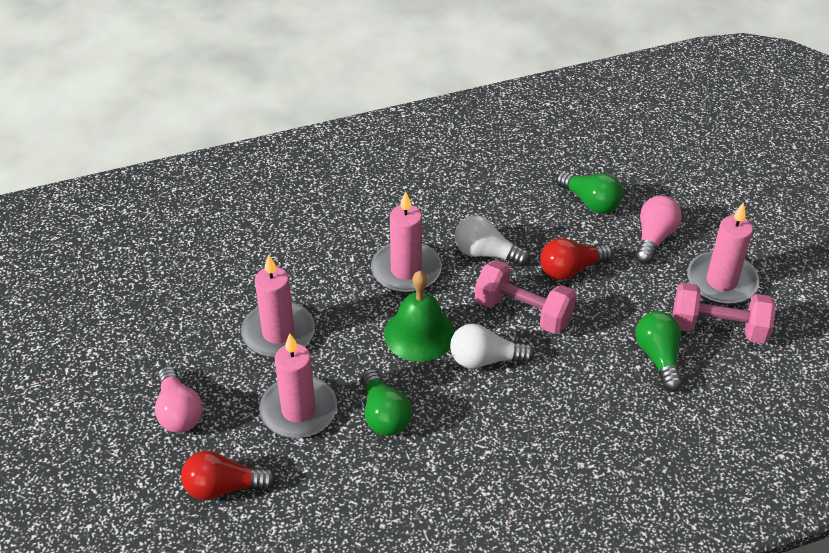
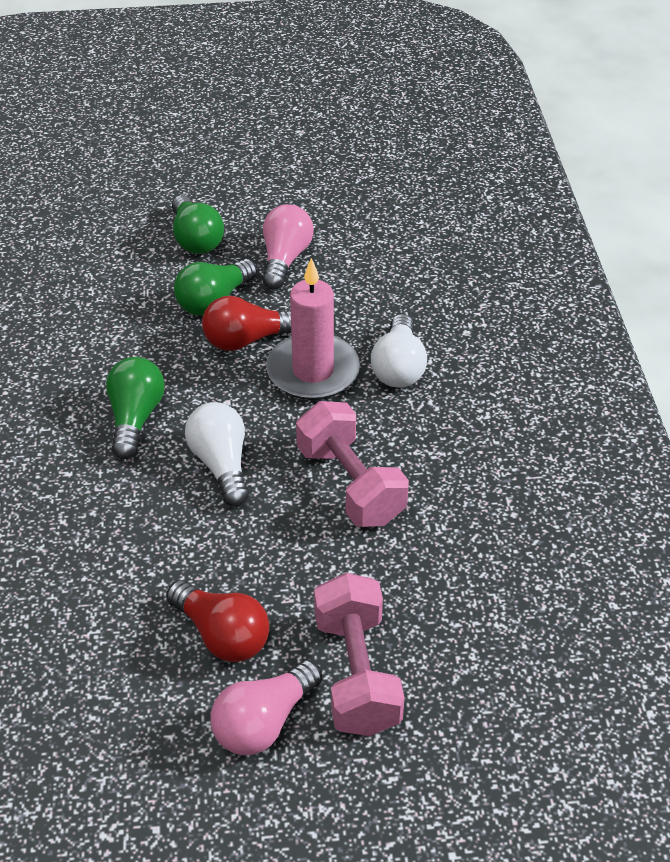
green bell: 1 -> 0
pink candle: 4 -> 1

